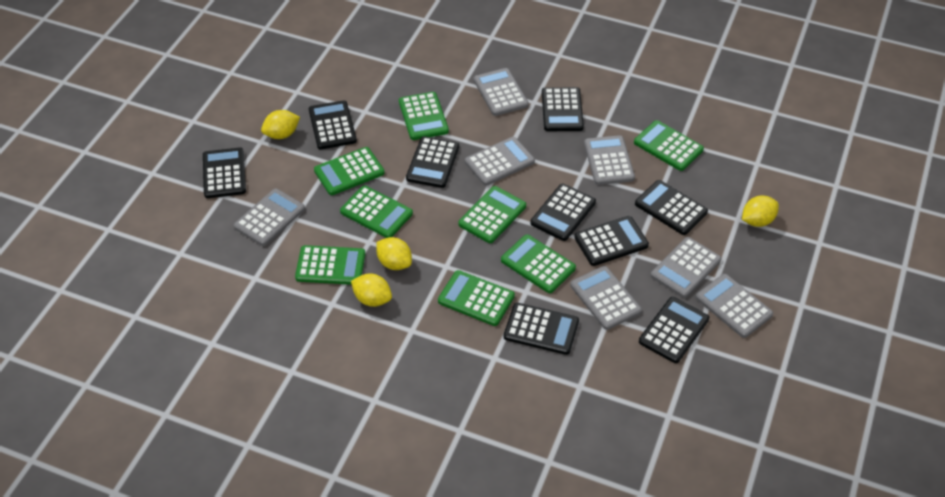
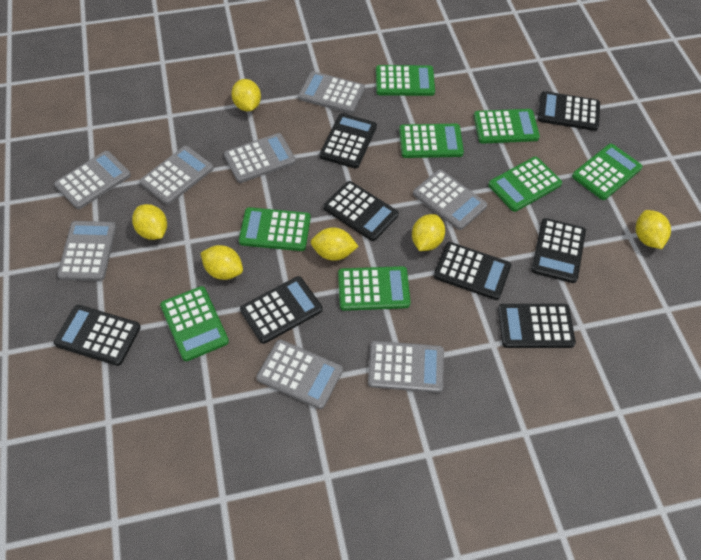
black calculator: 9 -> 8
grey calculator: 7 -> 8
yellow lemon: 4 -> 6

